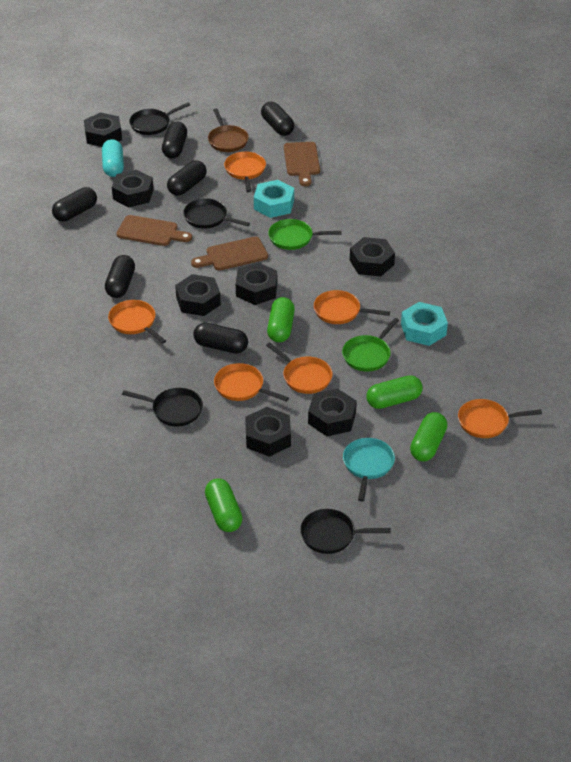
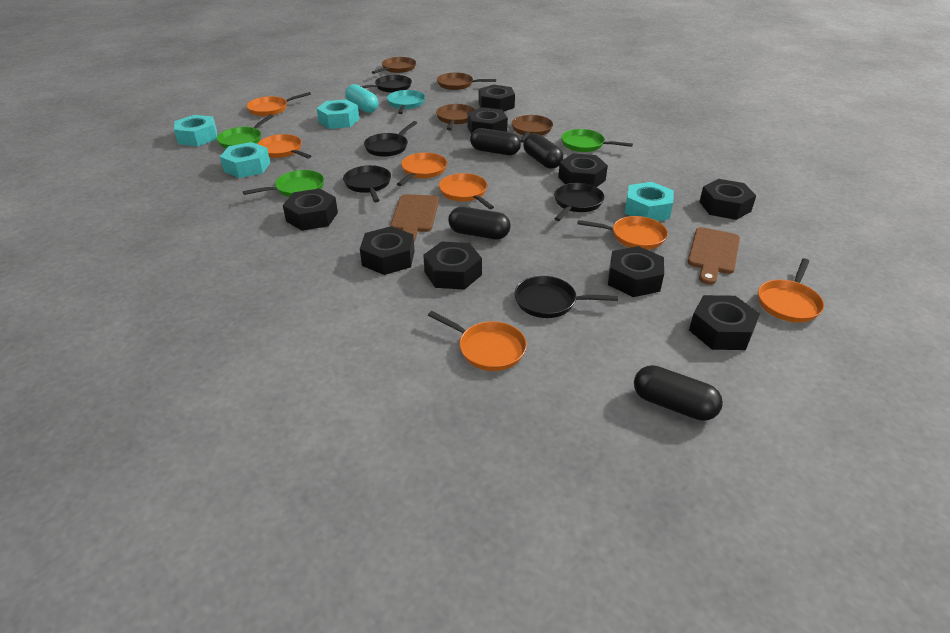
black capsule: 6 -> 4
black nut: 7 -> 9
black pan: 4 -> 5
brown cutting board: 3 -> 2
brown pan: 1 -> 4
green capsule: 4 -> 0
green pan: 2 -> 3
orange pan: 6 -> 7
turquoise nut: 2 -> 4

